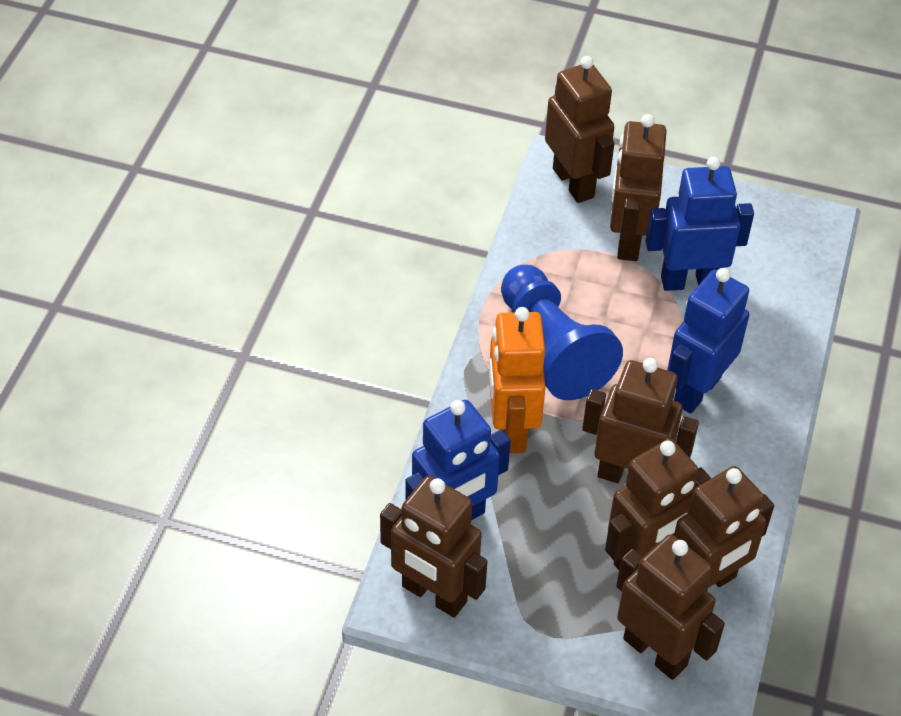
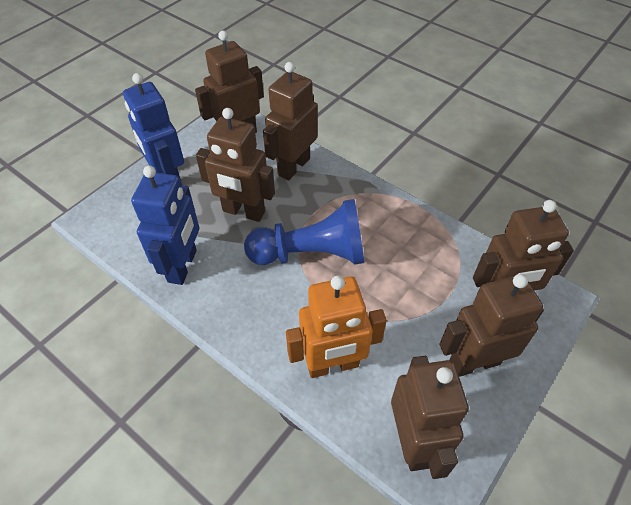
blue robot: 3 -> 2
brown robot: 7 -> 6

